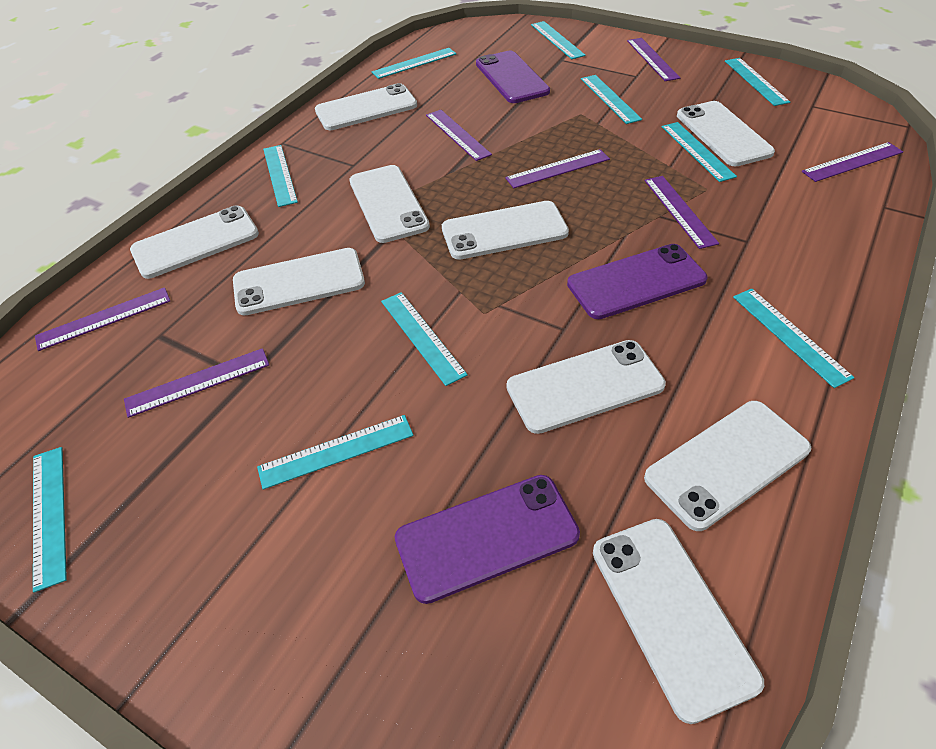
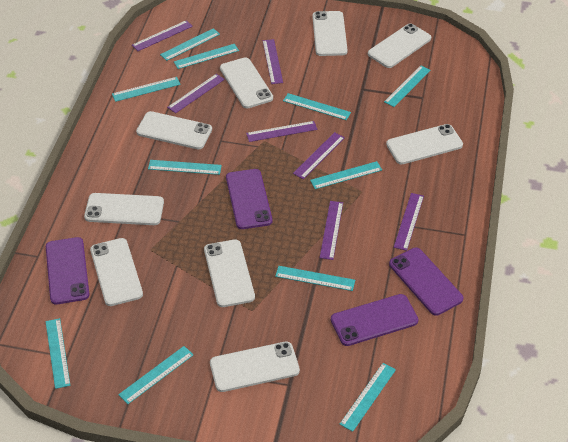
purple phone: 3 -> 4
turquoise ruler: 10 -> 11

